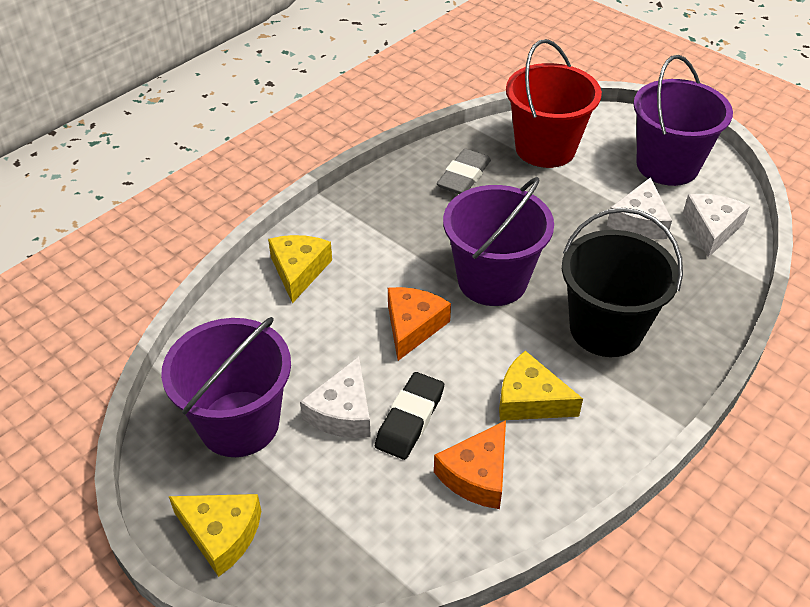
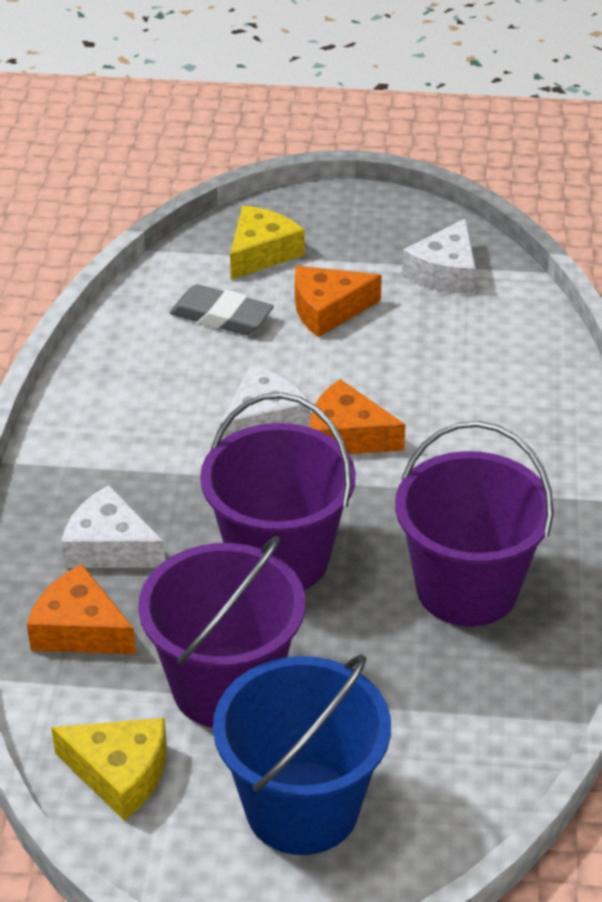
black bucket: 1 -> 0
black eraser: 1 -> 0
blue bucket: 0 -> 1
orange cheese: 2 -> 3
red bucket: 1 -> 0
yellow cheese: 3 -> 2

